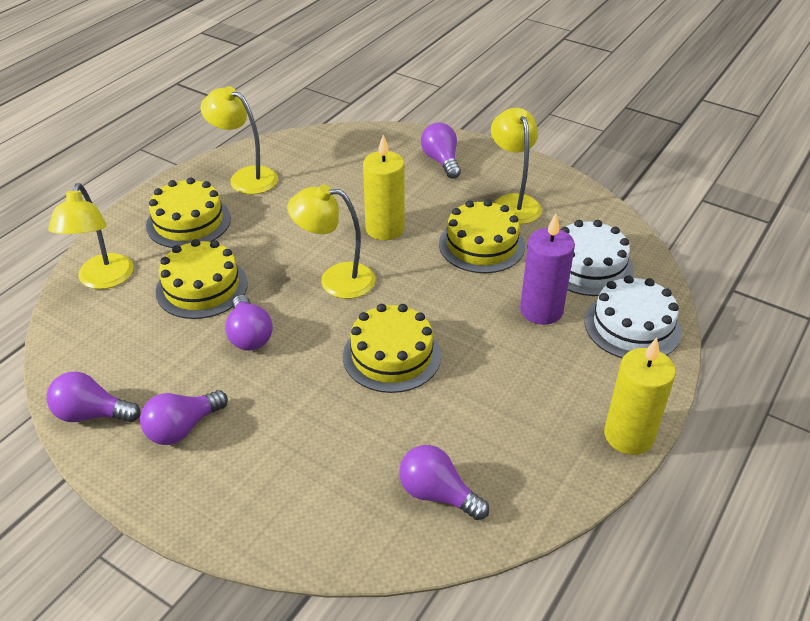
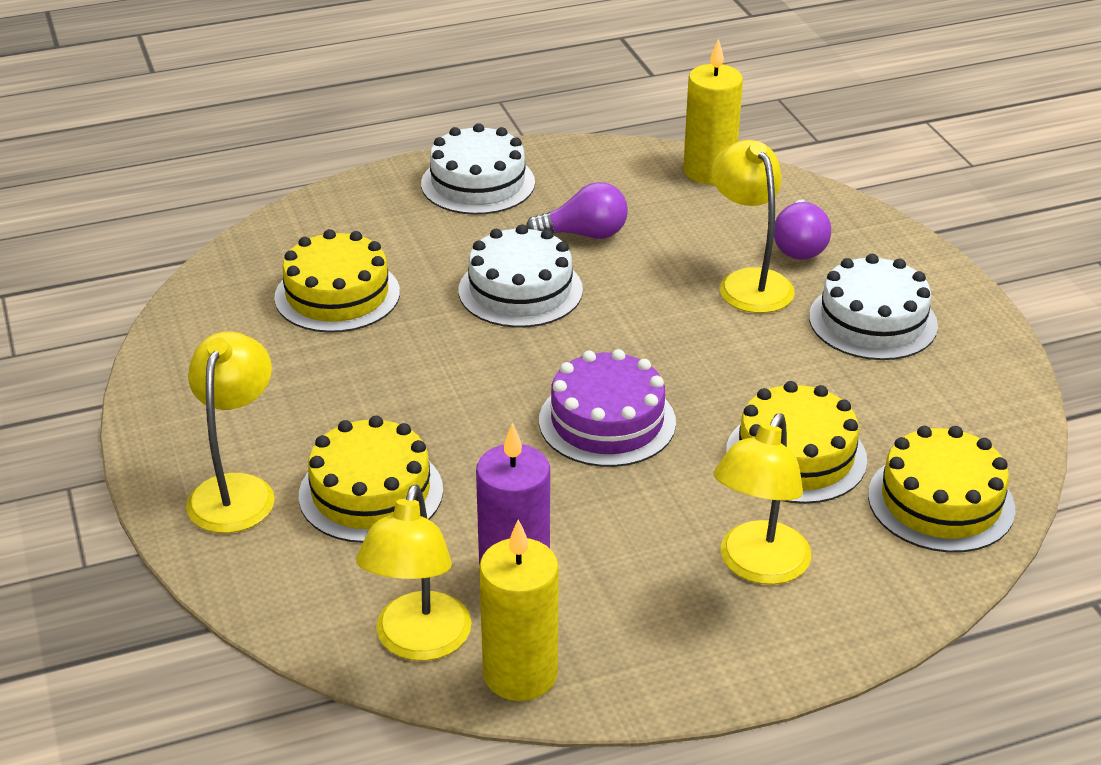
purple cake: 0 -> 1
purple light bulb: 5 -> 2
white cake: 2 -> 3

